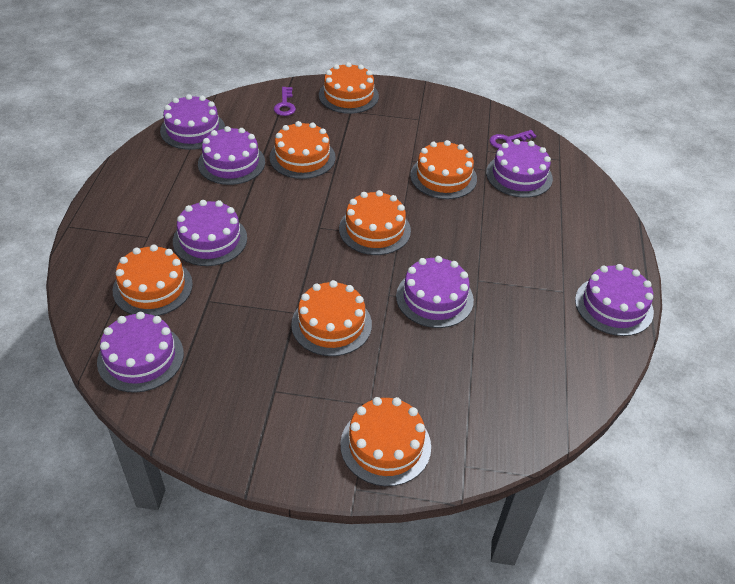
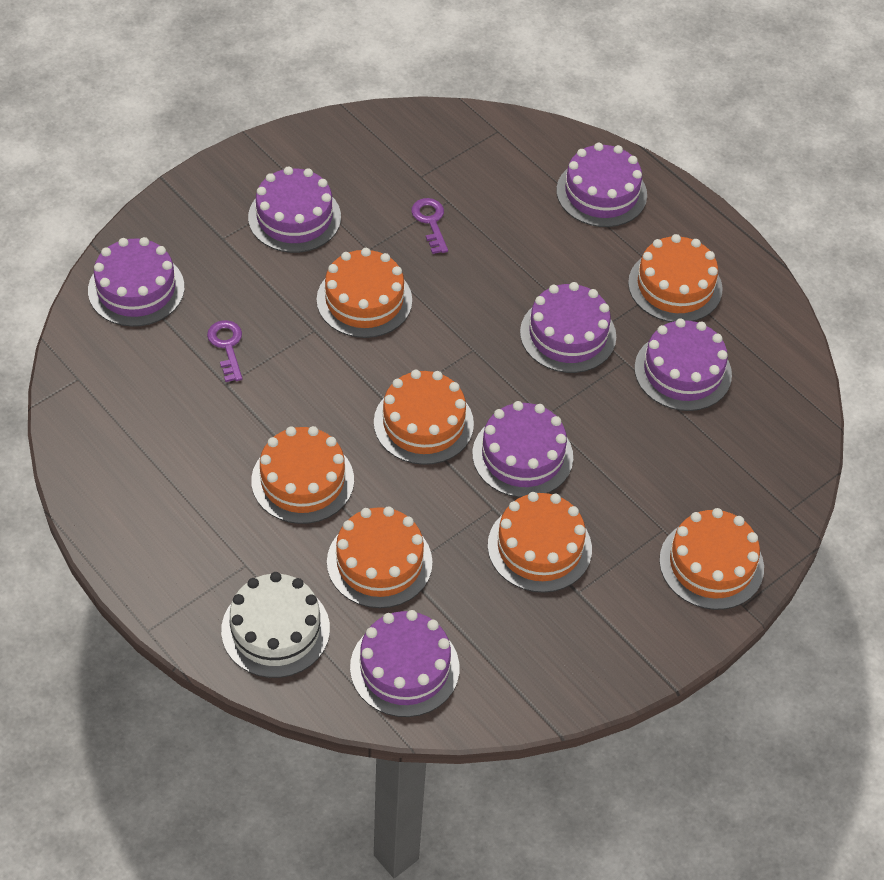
white cake: 0 -> 1

